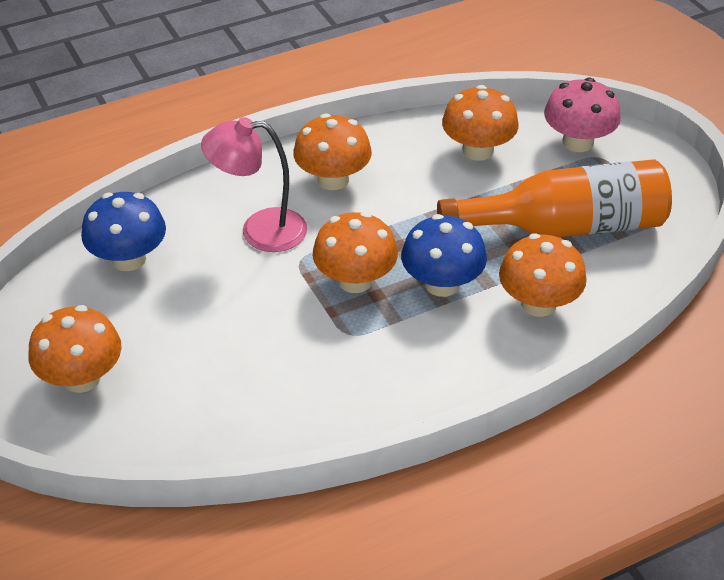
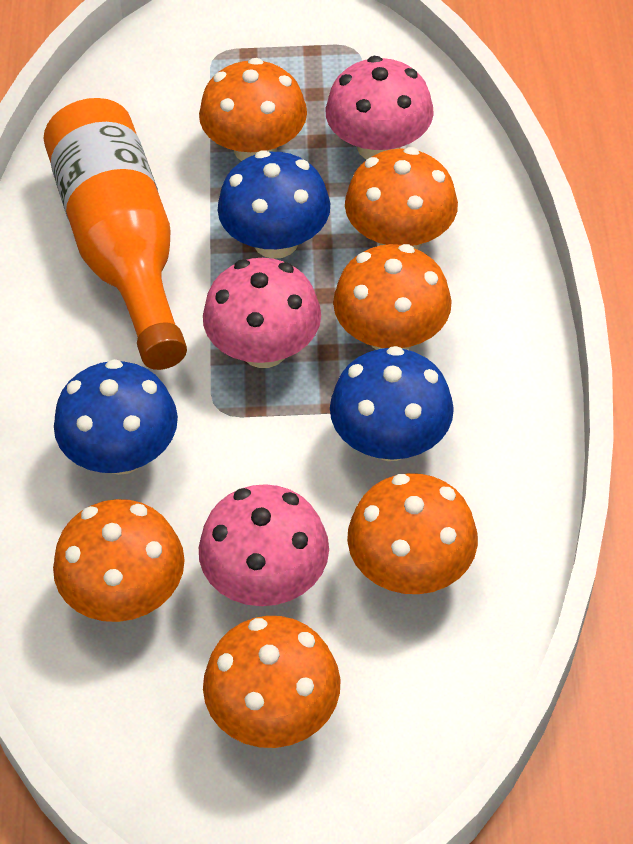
blue mushroom: 2 -> 3
orange mushroom: 5 -> 6
pink lamp: 1 -> 0
pink mushroom: 1 -> 3

